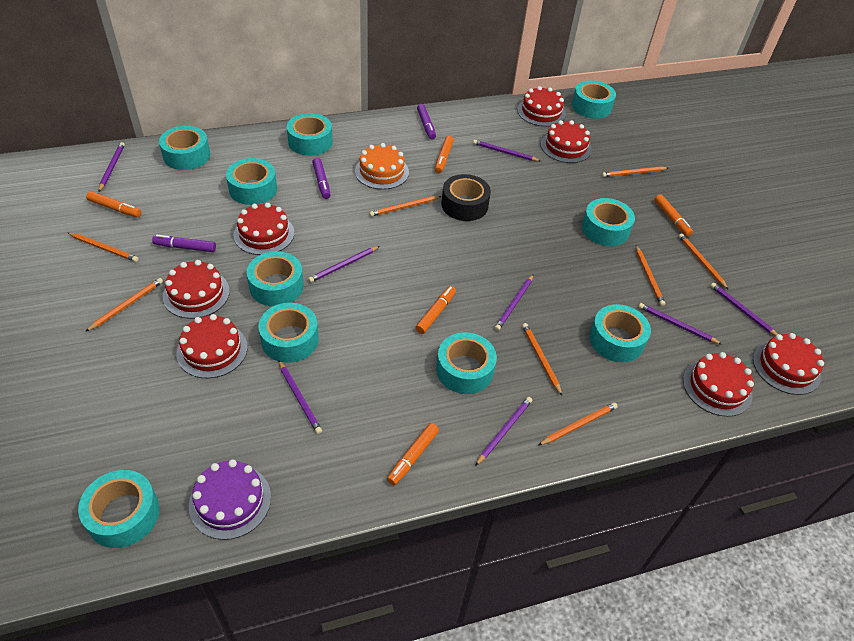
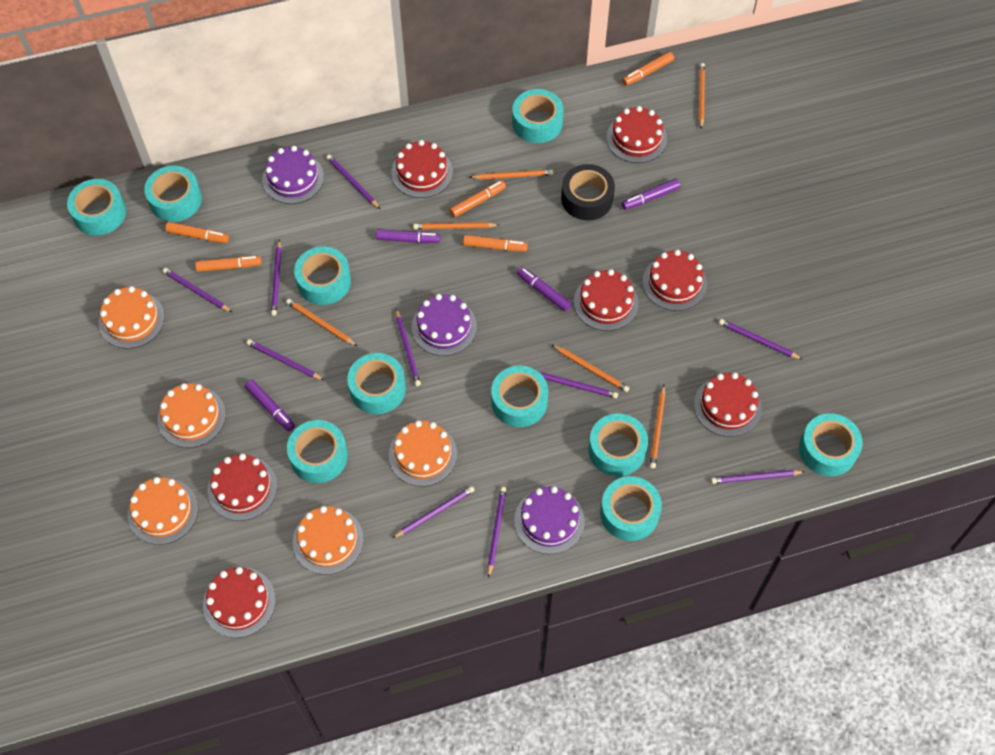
orange cake: 1 -> 5
orange pencil: 8 -> 6
purple cake: 1 -> 3
purple marker: 3 -> 4
purple pencil: 8 -> 10

